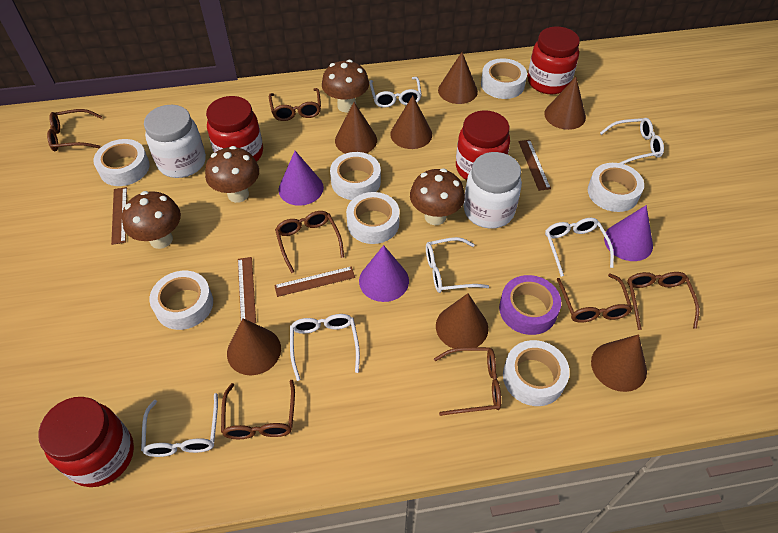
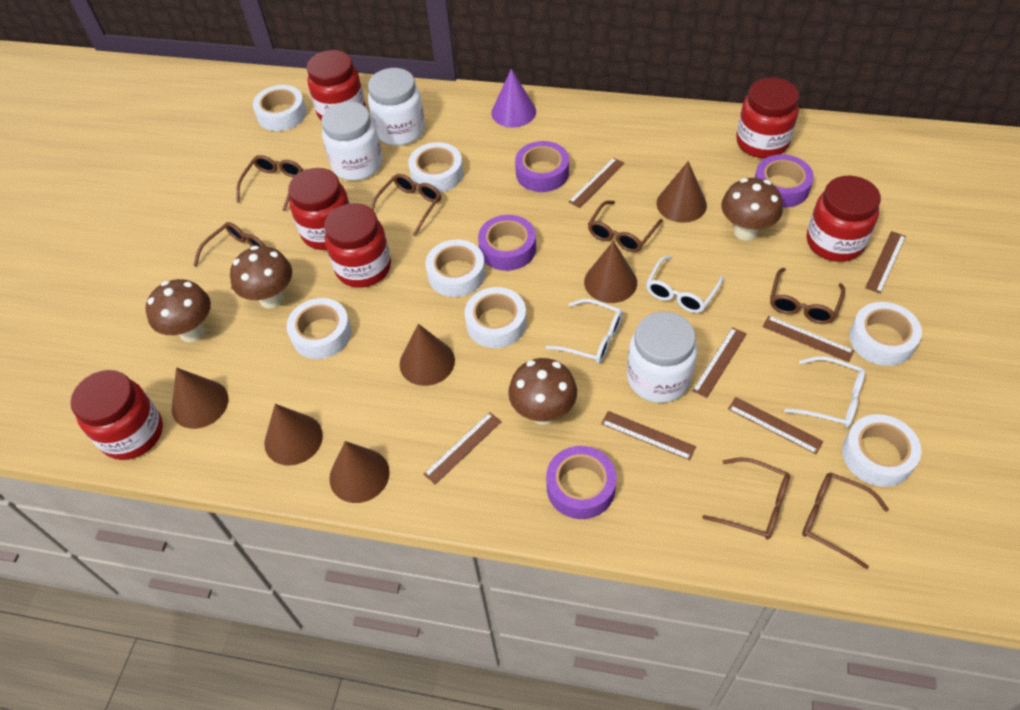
brown cone: 7 -> 6
brown ruler: 4 -> 7
purple cone: 3 -> 1
purple tape: 1 -> 4
red jar: 4 -> 6
white glasses: 6 -> 3
white jar: 2 -> 3

